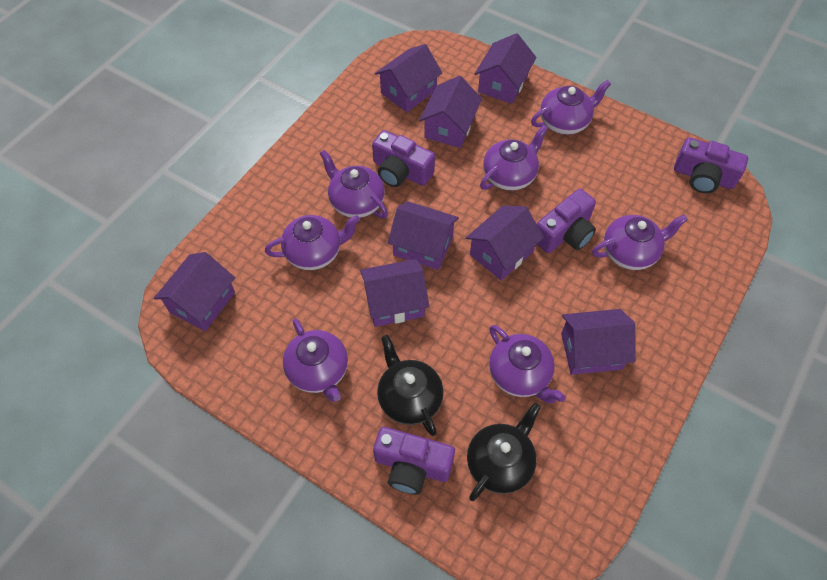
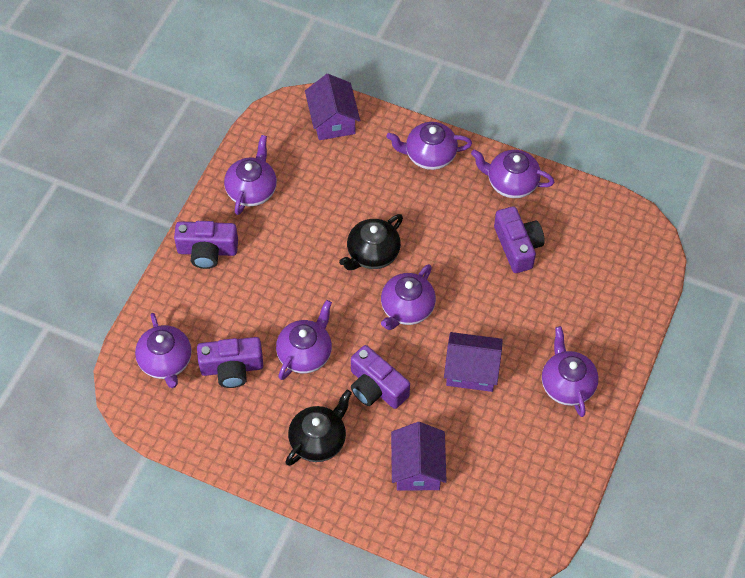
purple house: 8 -> 3

